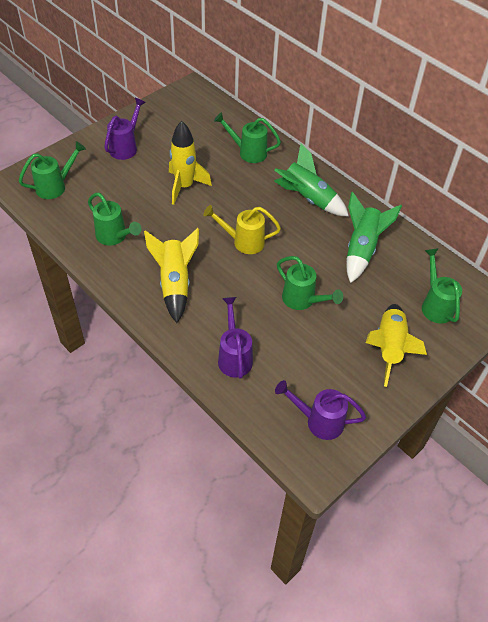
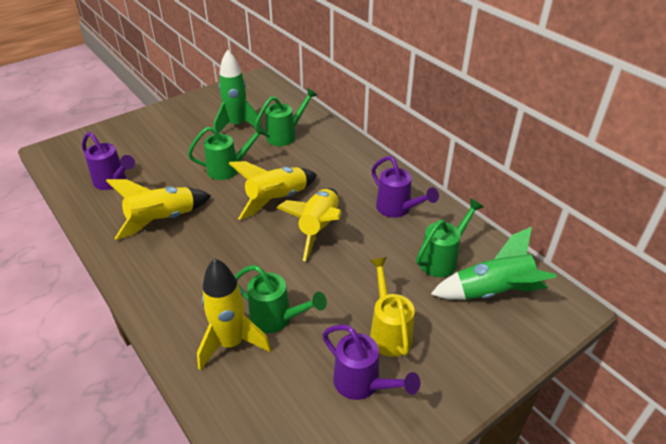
green watering can: 5 -> 4
yellow rocket: 3 -> 4

